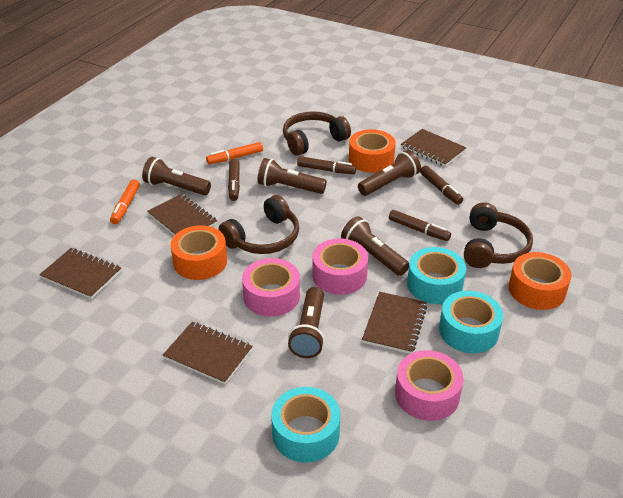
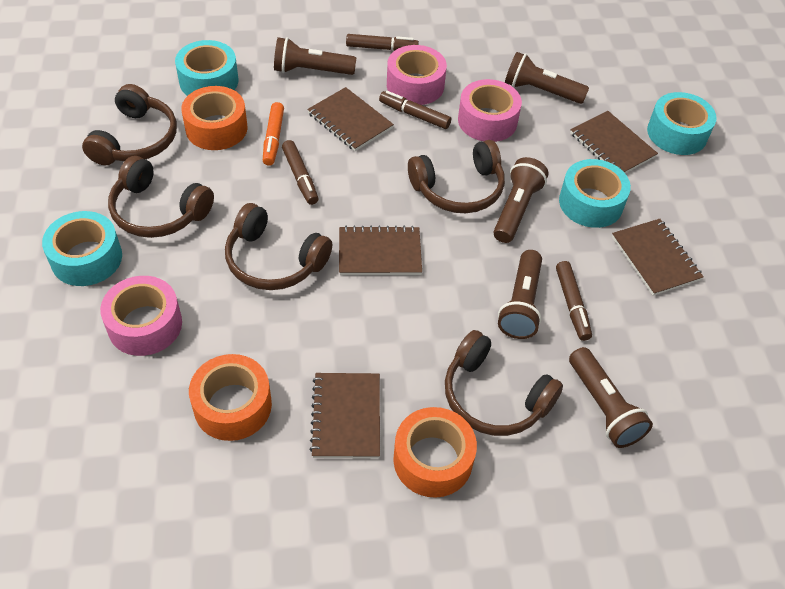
brown headphones: 3 -> 5
orange marker: 2 -> 1
turquoise tape: 3 -> 4

